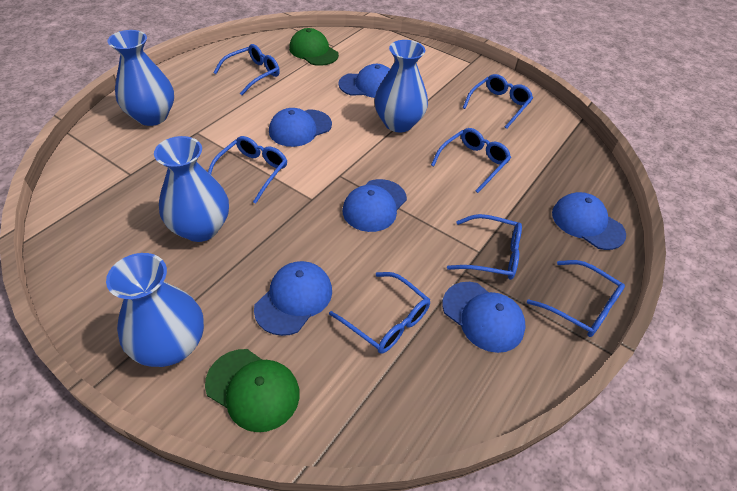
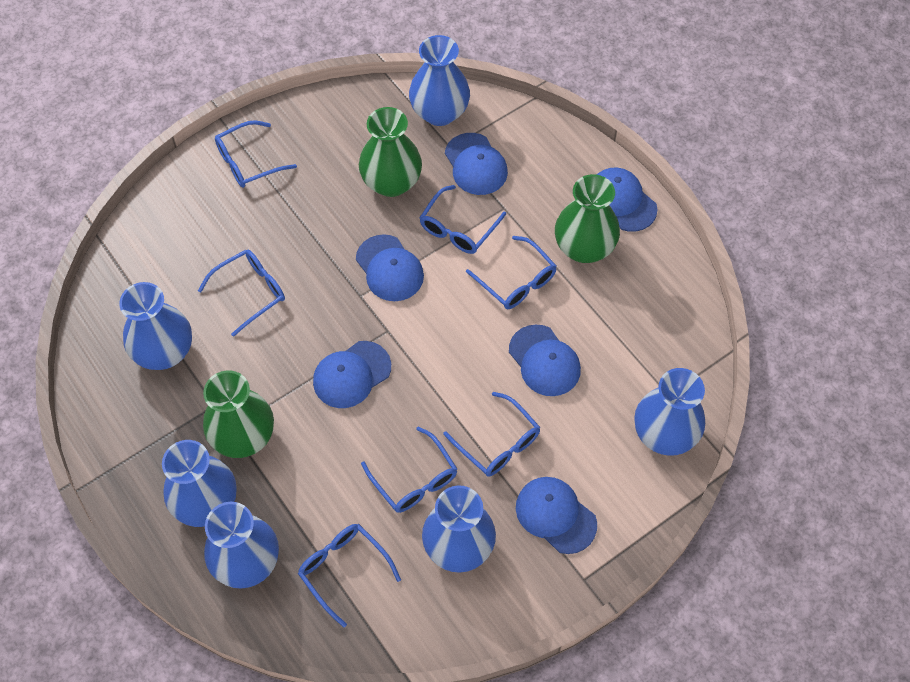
blue vase: 4 -> 6
green cap: 2 -> 0
green vase: 0 -> 3

